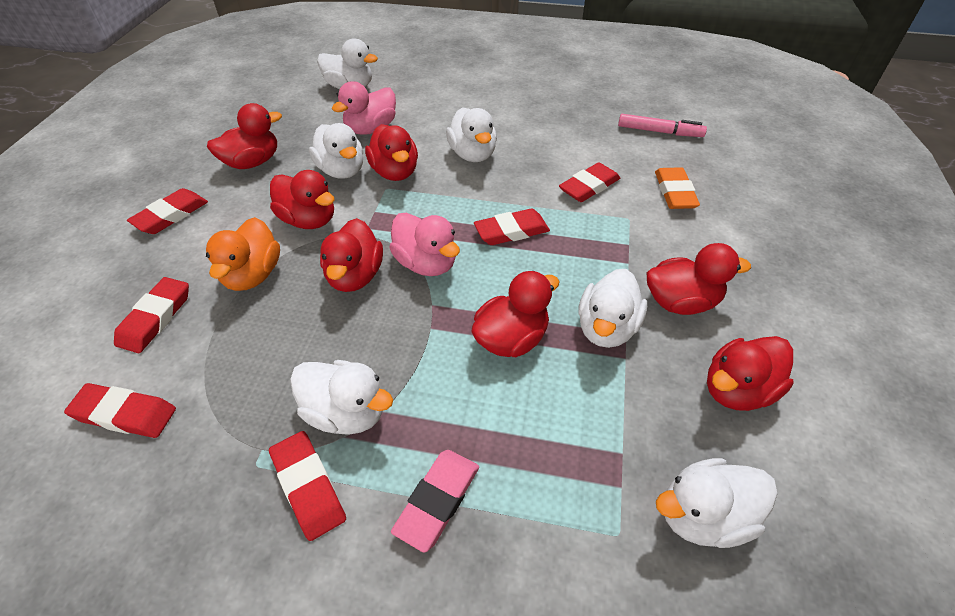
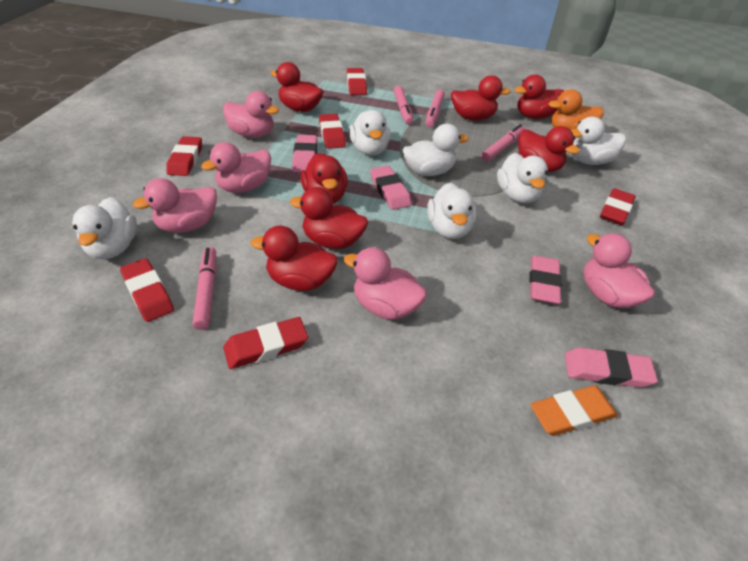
pink duck: 2 -> 5
pink eraser: 1 -> 4
pink marker: 1 -> 4

